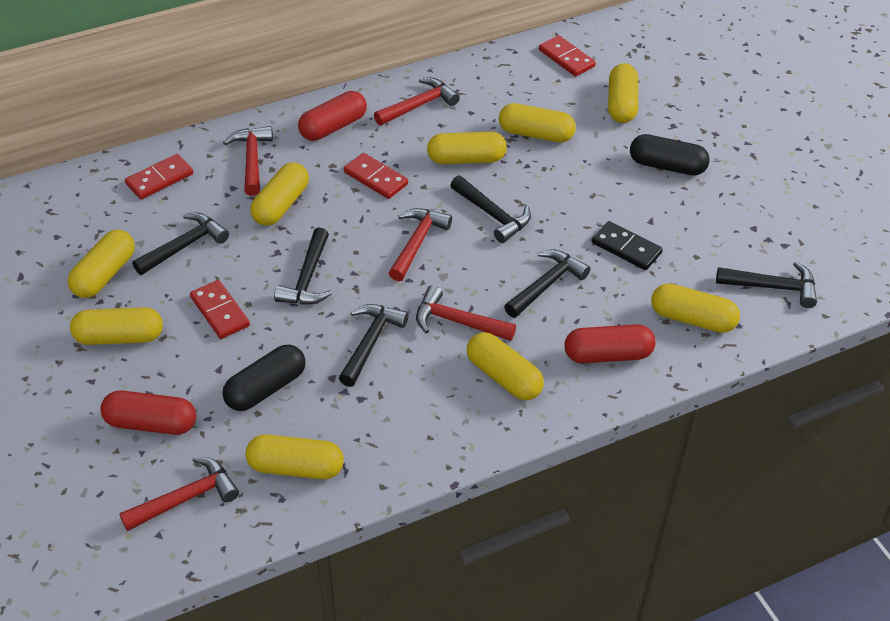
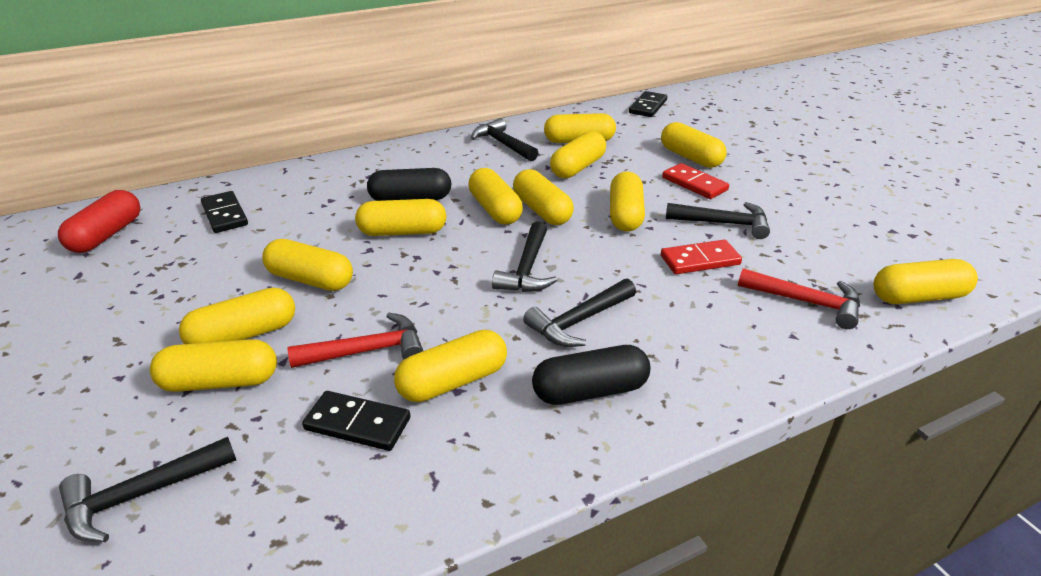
black domino: 1 -> 3
black hammer: 6 -> 5
red capsule: 3 -> 1
red domino: 4 -> 2
red hammer: 5 -> 2
yellow capsule: 9 -> 12

